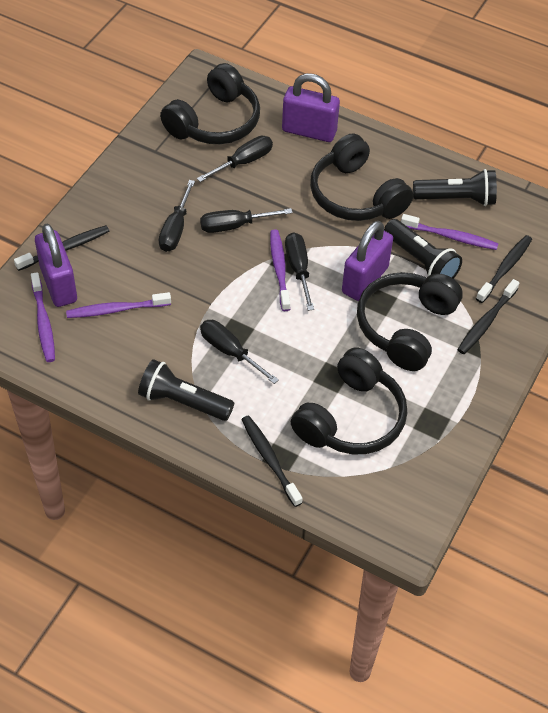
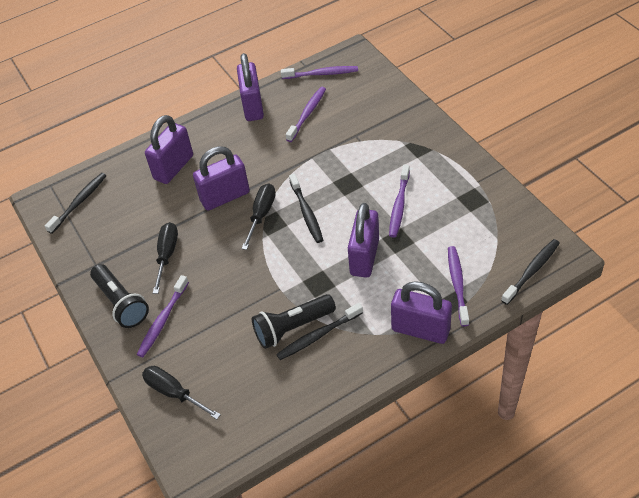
black flashlight: 3 -> 2
black headphones: 4 -> 0
black screwdriver: 5 -> 3
purple padlock: 3 -> 5
purple toothbrush: 4 -> 5

